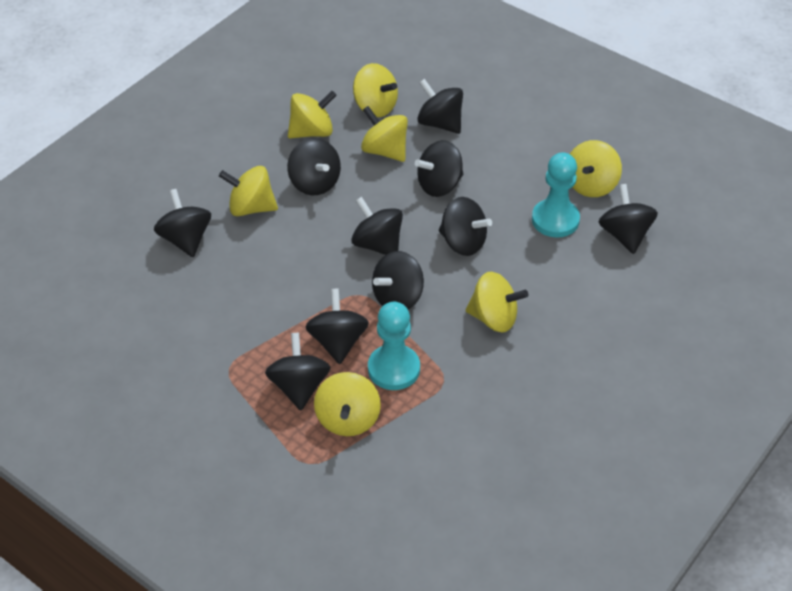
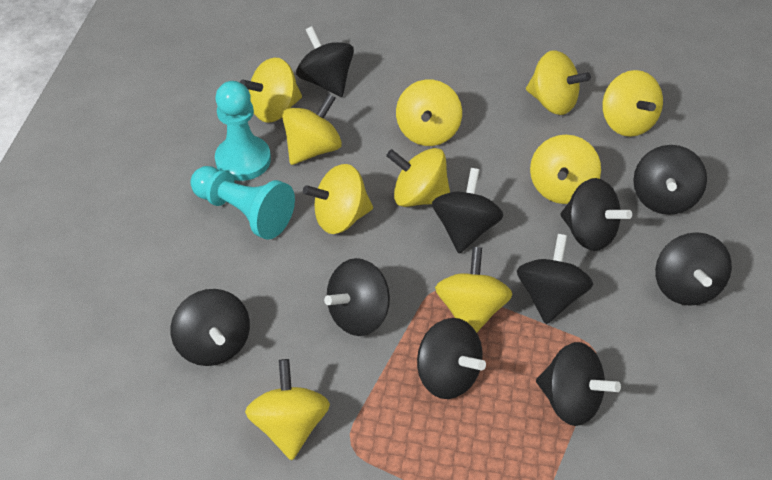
yellow spinning top: 7 -> 10

